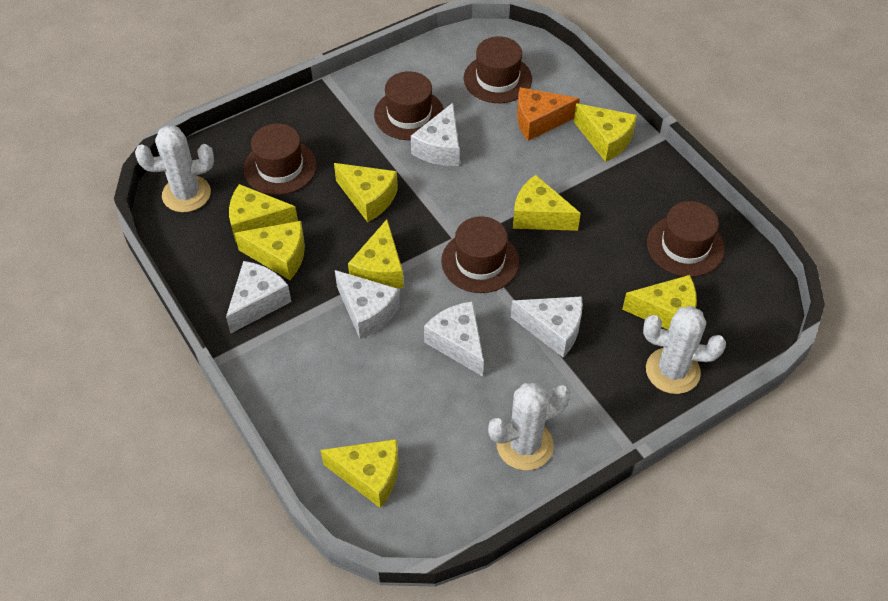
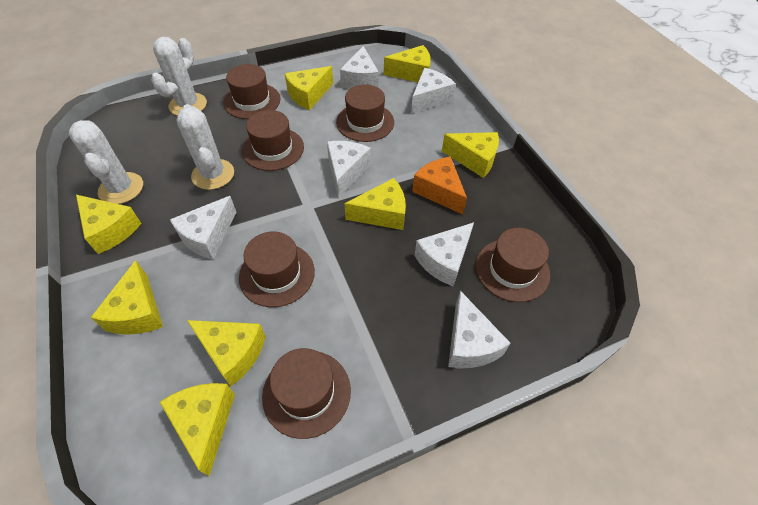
brown hat: 5 -> 6
white cheese: 5 -> 6

